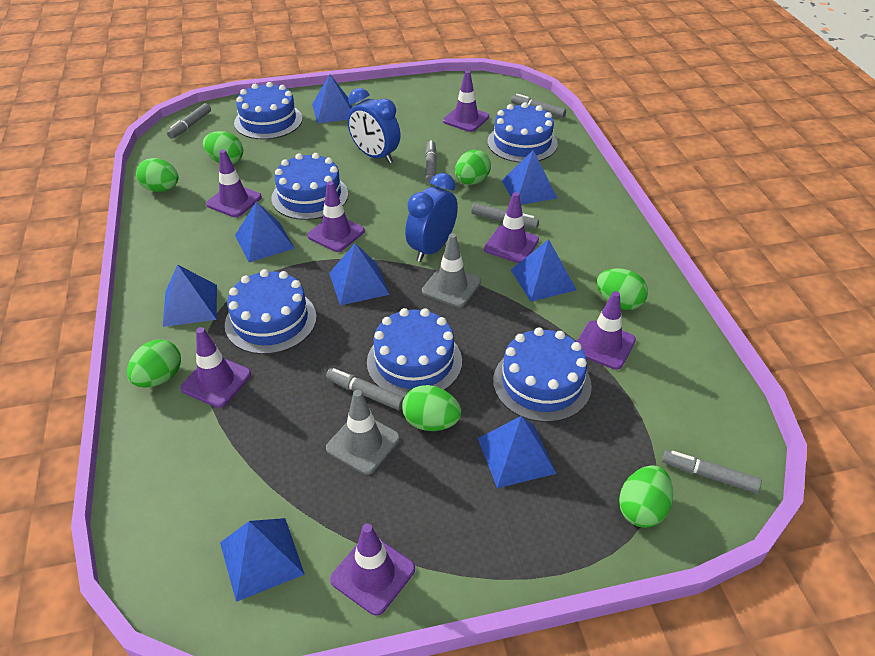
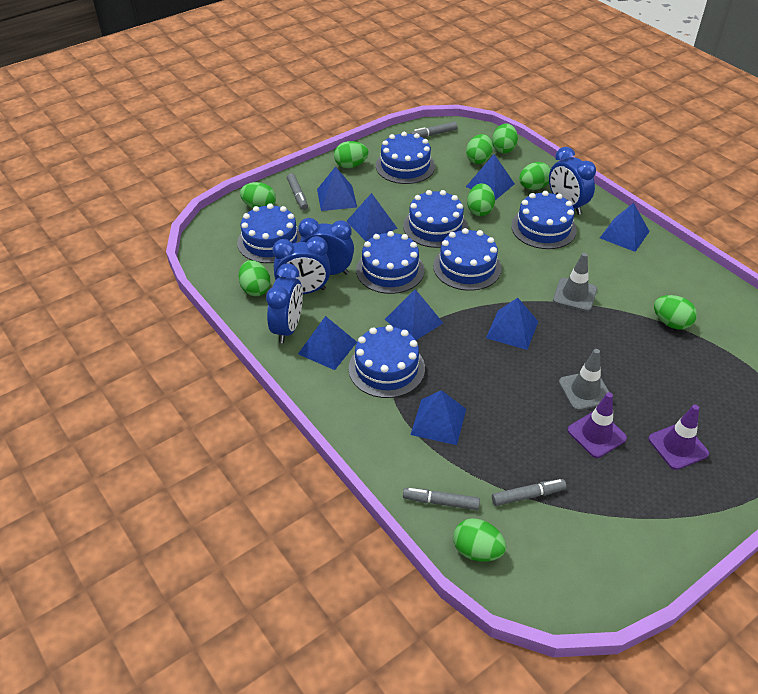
blue cake: 6 -> 7
blue clock: 2 -> 4
green egg: 7 -> 9
grey marker: 6 -> 4
purple traffic cone: 7 -> 2

